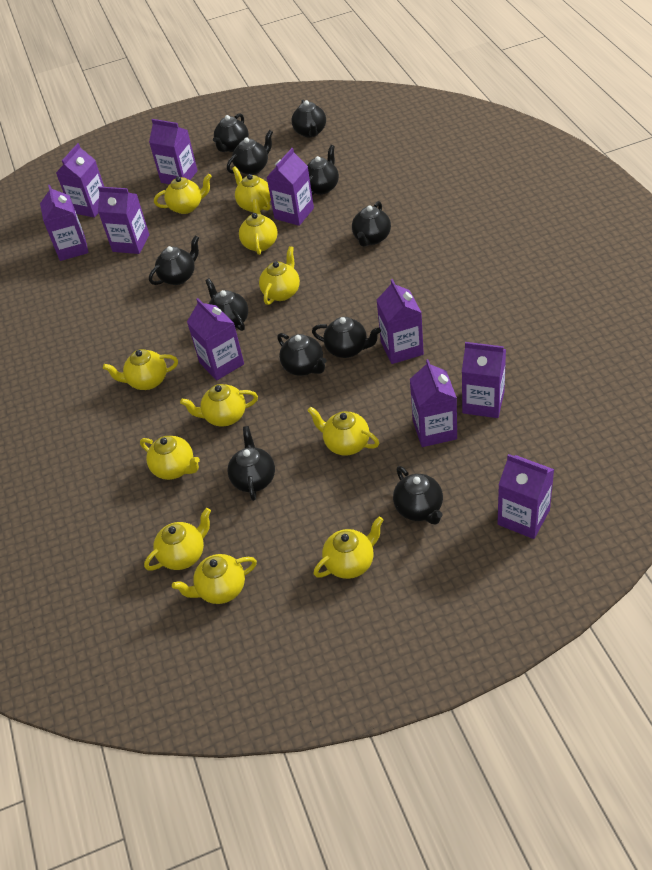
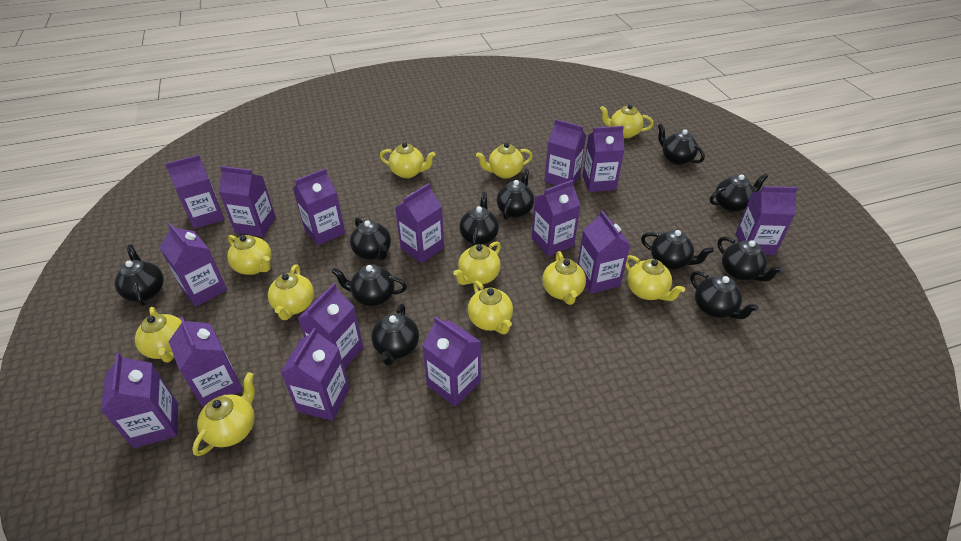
purple carton: 10 -> 15

